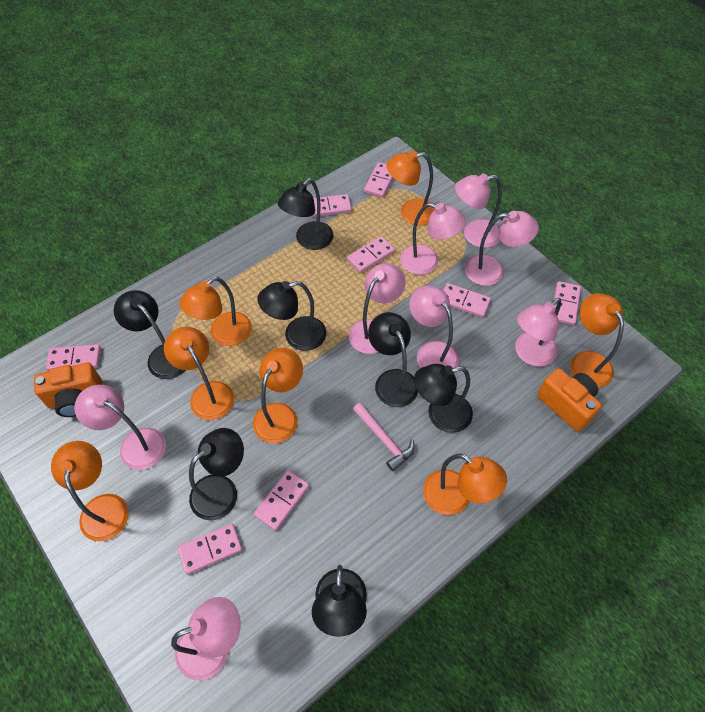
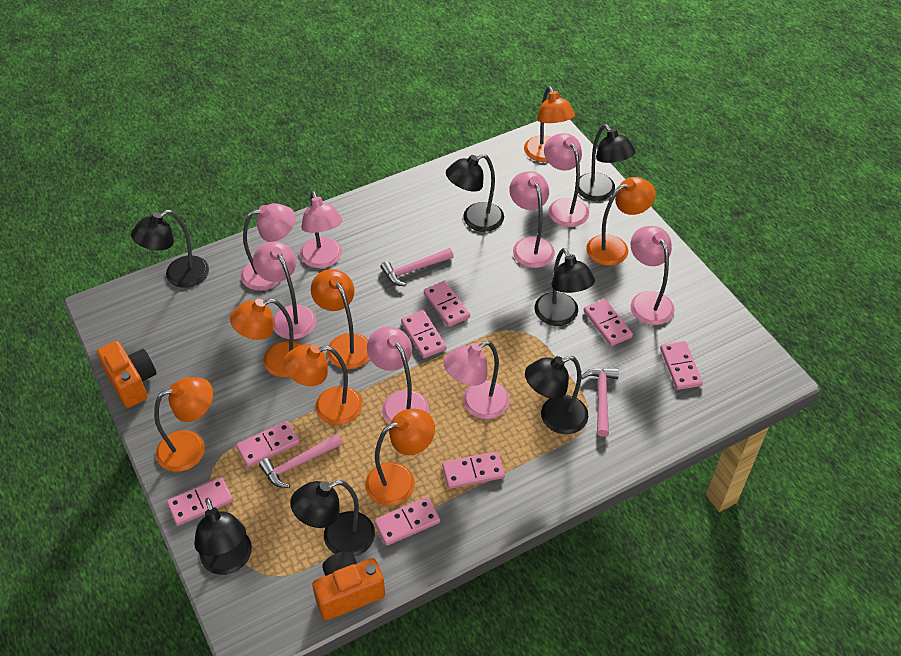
pink hammer: 1 -> 3

